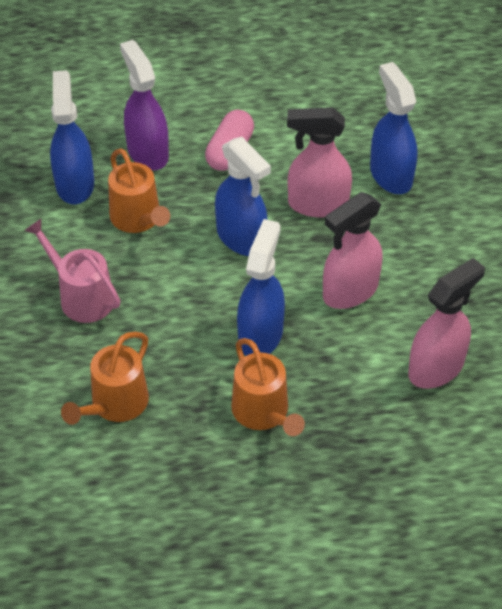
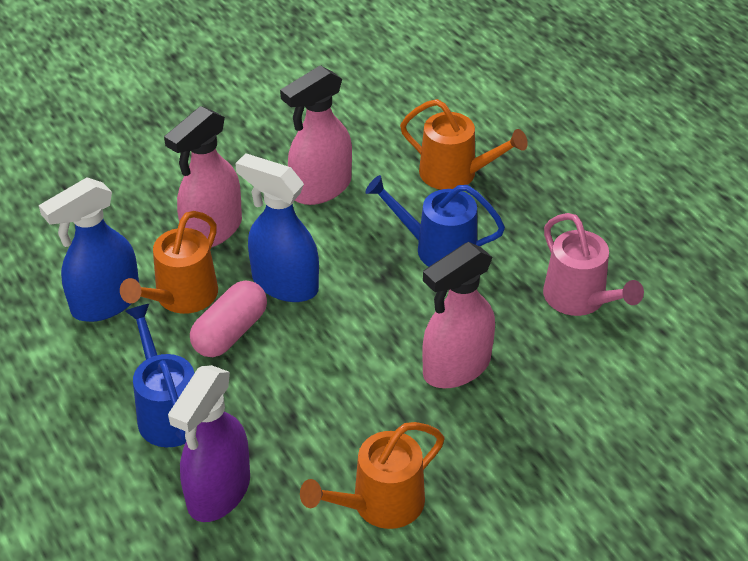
blue spray bottle: 4 -> 2
blue watering can: 0 -> 2

